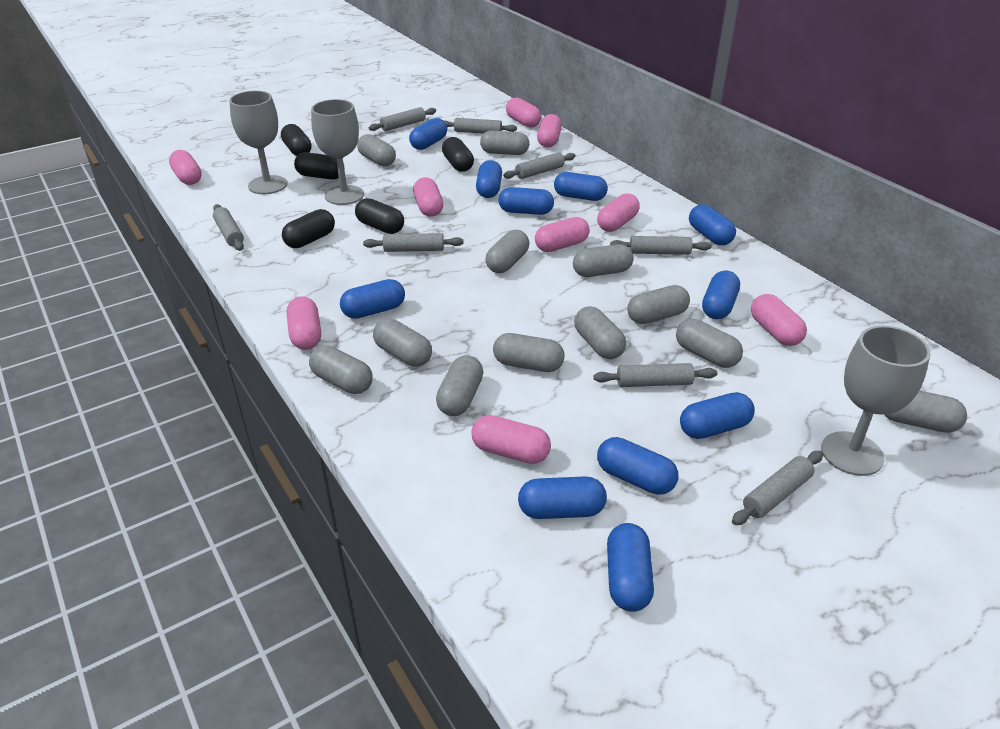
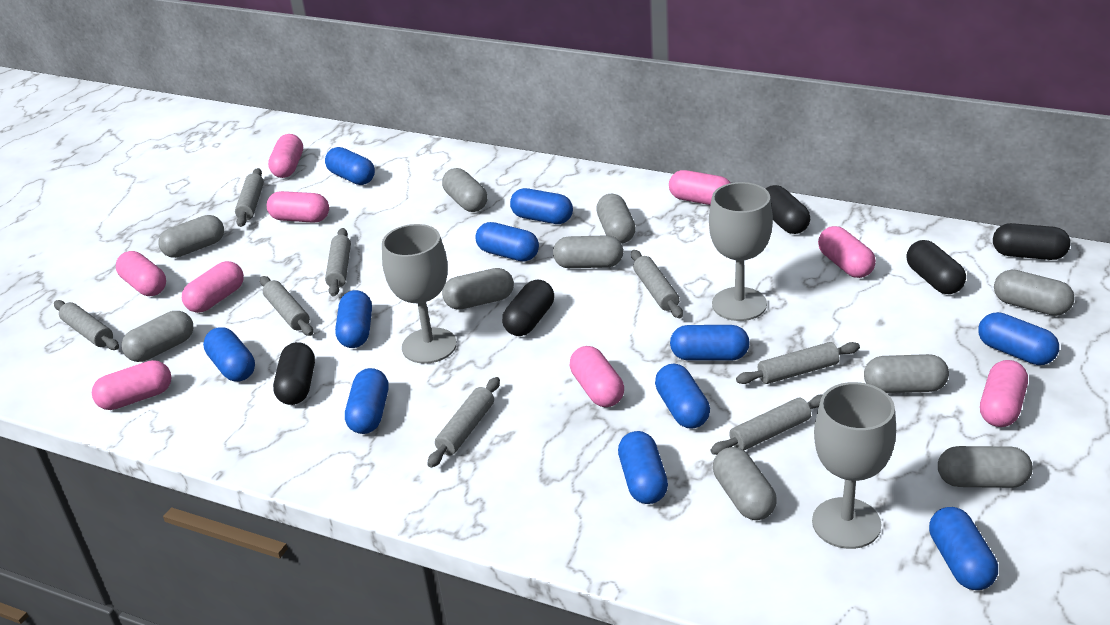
grey capsule: 12 -> 10

